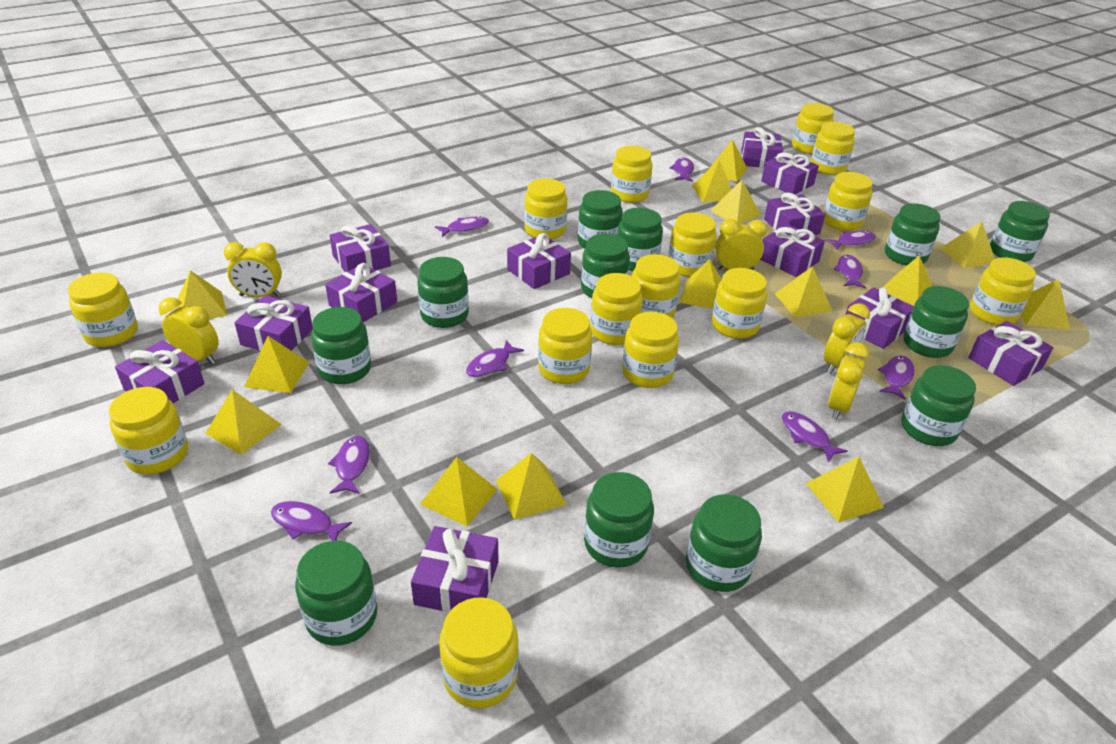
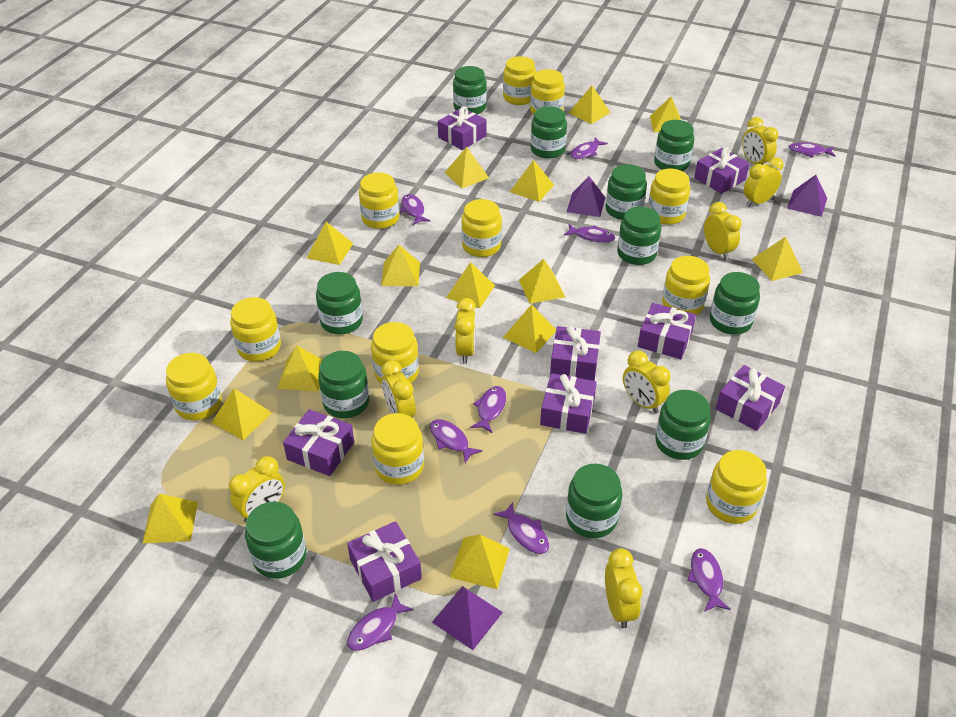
green jar: 12 -> 11
purple gift: 12 -> 8
purple pyramid: 0 -> 3
yellow clock: 5 -> 8
yellow jar: 15 -> 11

